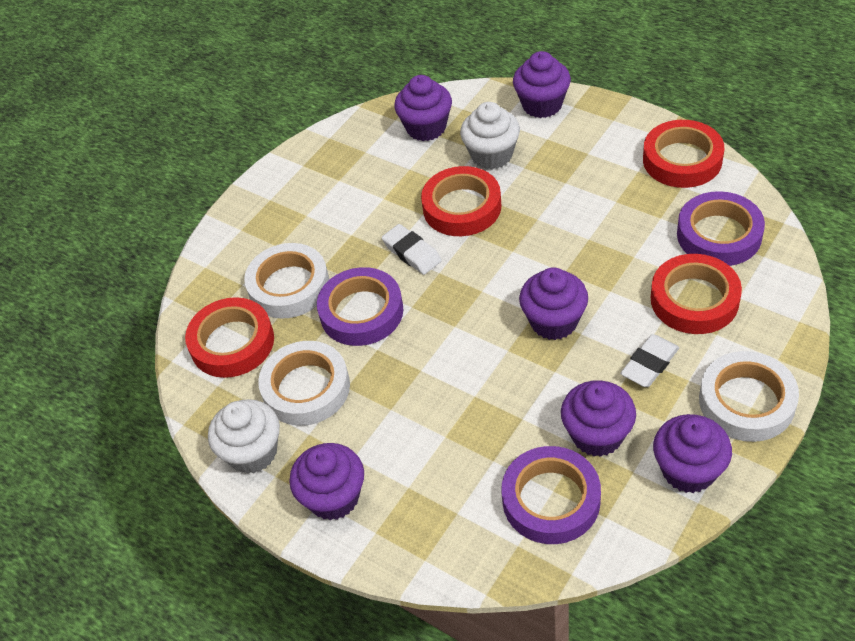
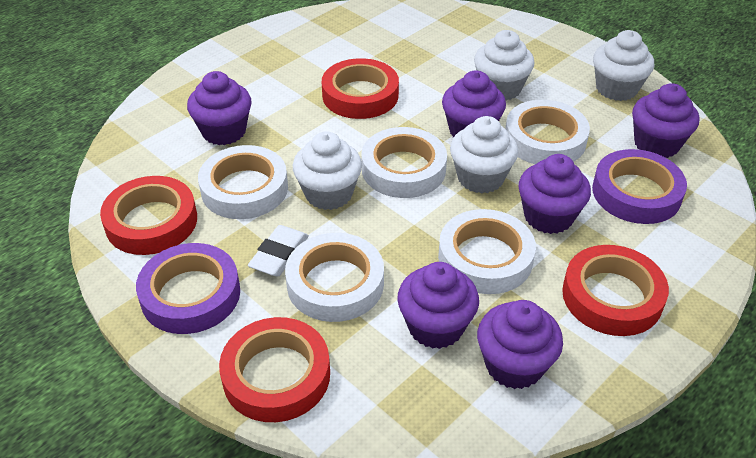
purple tape: 3 -> 2
white cupcake: 2 -> 4
white eraser: 2 -> 1
white tape: 3 -> 5

